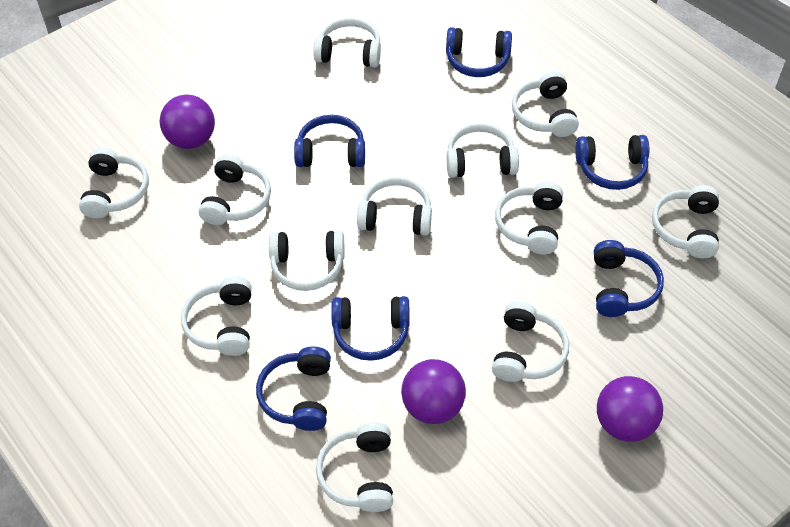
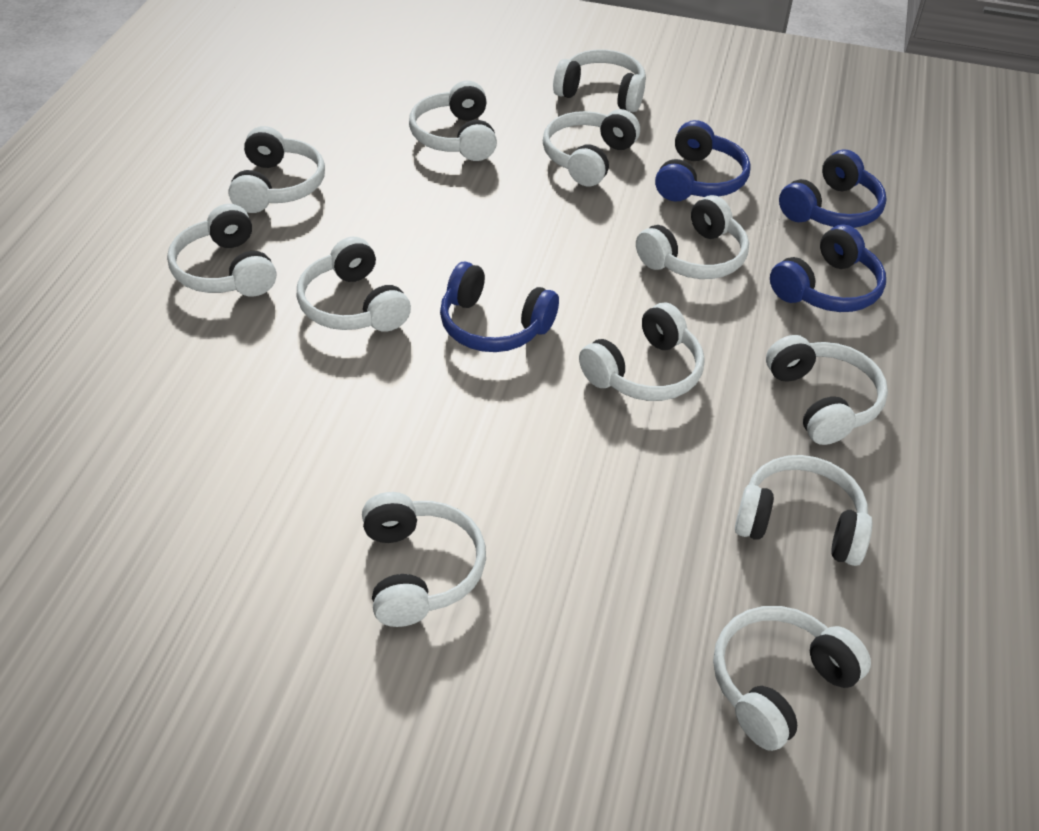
blue headphones: 6 -> 4
purple ball: 3 -> 0

